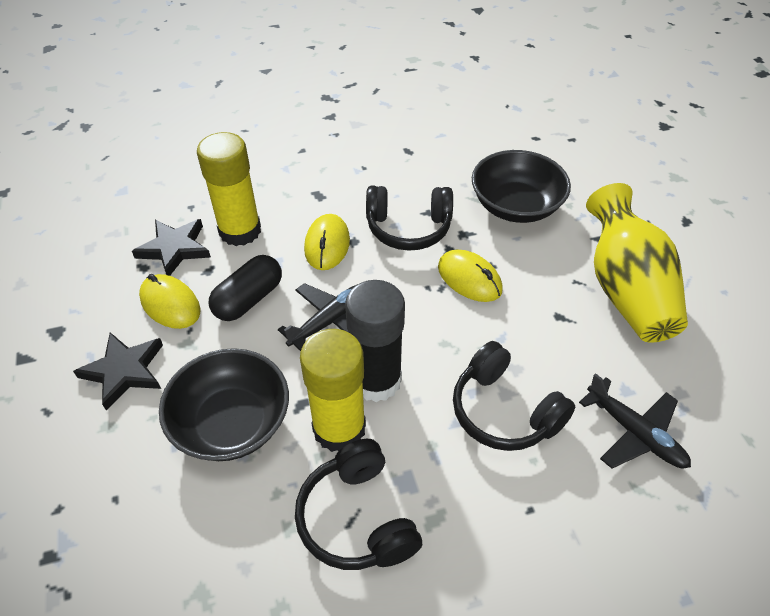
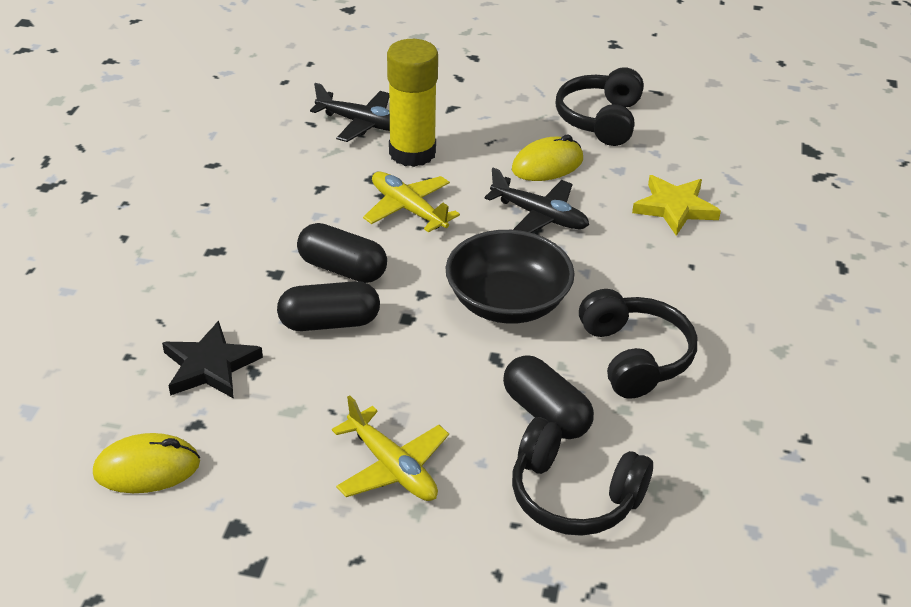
black bowl: 2 -> 1
black capsule: 1 -> 3
black glue stick: 1 -> 0
black star: 2 -> 1
yellow glue stick: 2 -> 1
yellow mouse: 3 -> 2
yellow plane: 0 -> 2
yellow star: 0 -> 1
yellow vase: 1 -> 0

